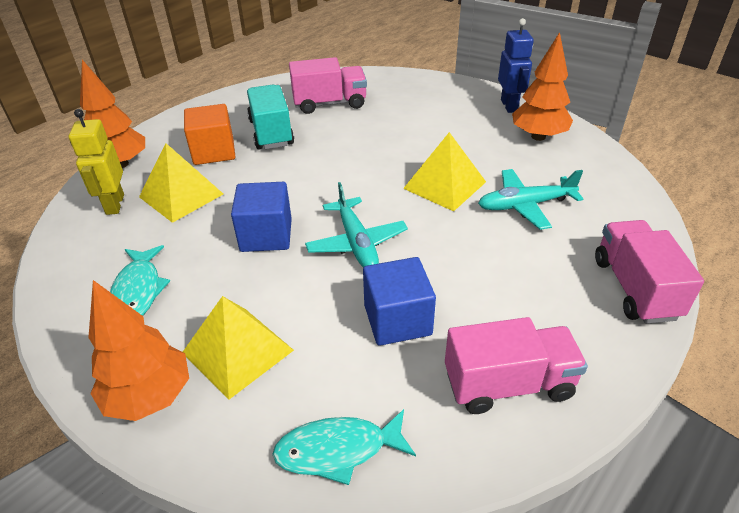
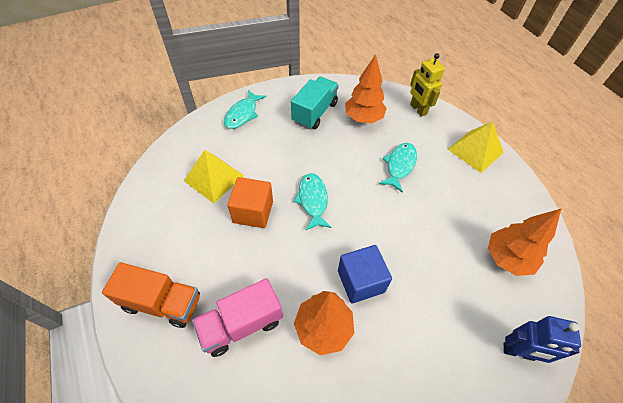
blue cube: 2 -> 1
orange truck: 0 -> 1
pink truck: 3 -> 1
turquoise fish: 2 -> 3
turquoise plane: 2 -> 0
yellow pyramid: 3 -> 2

